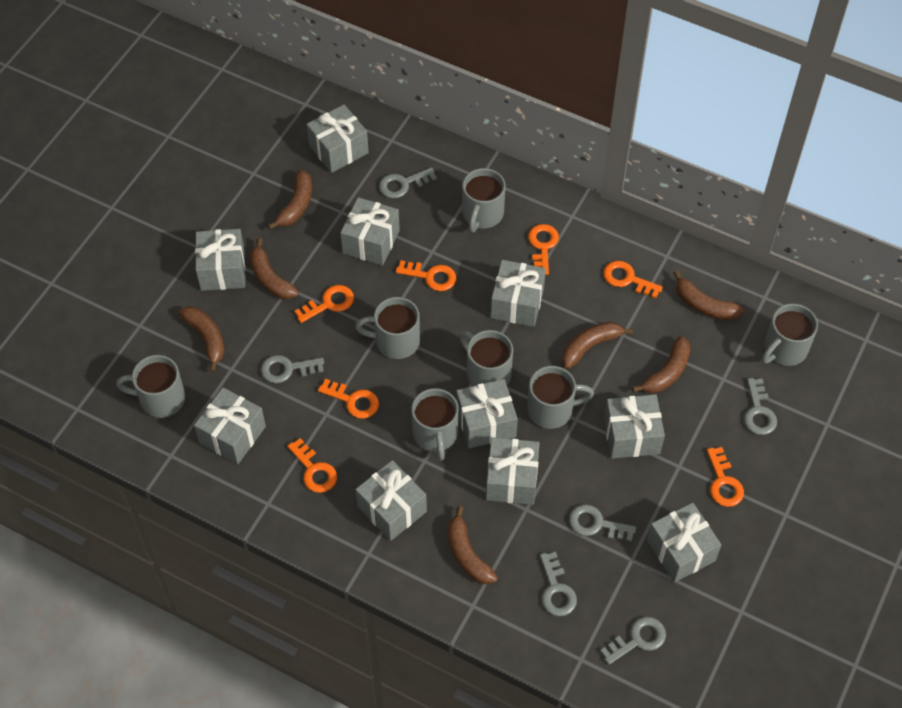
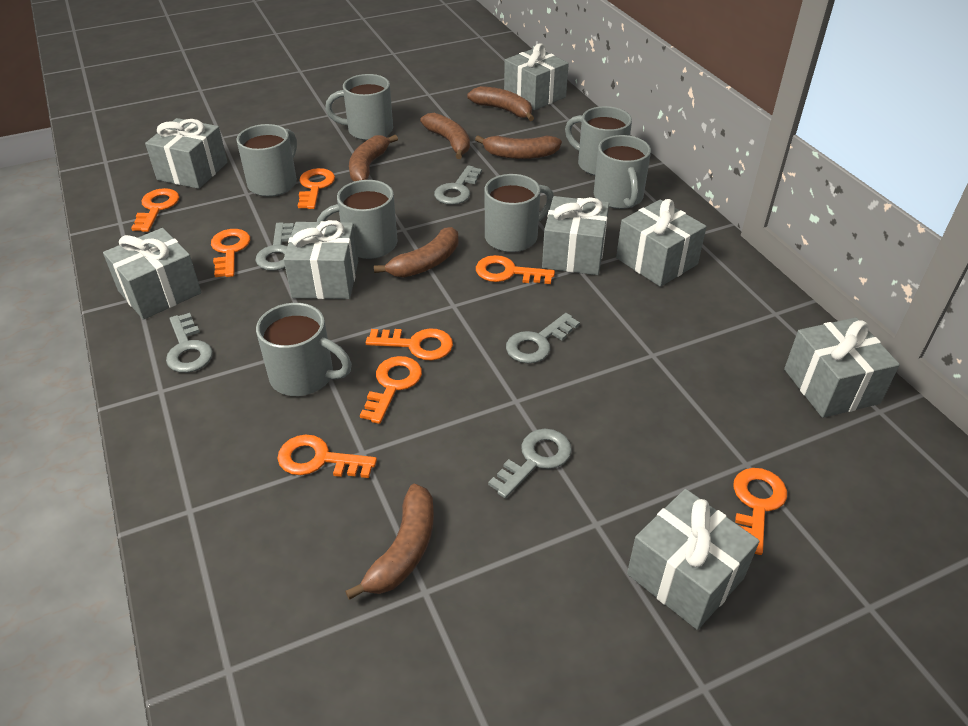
brown banana: 7 -> 6
grey gift: 10 -> 8
grey key: 6 -> 5
orange key: 7 -> 8

